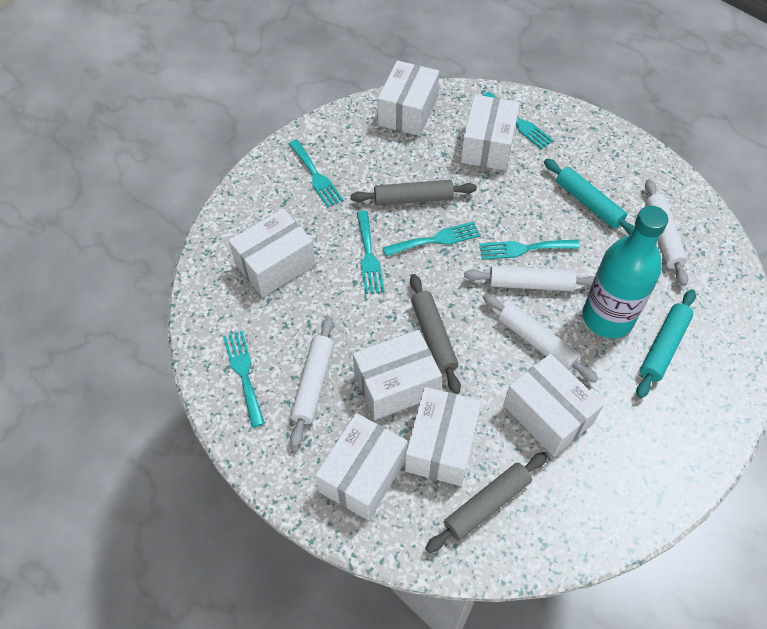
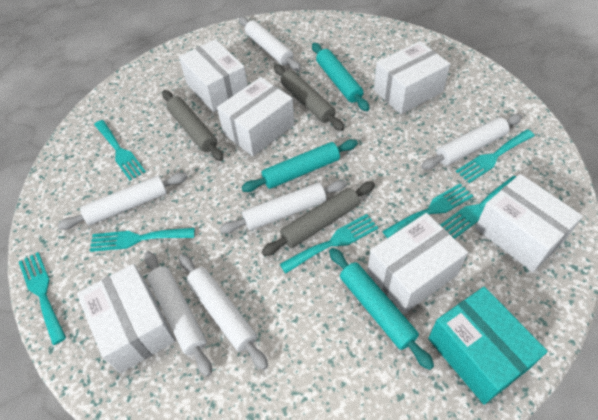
turquoise bottle: 1 -> 0
turquoise box: 0 -> 1
turquoise fork: 6 -> 7
turquoise rolling pin: 2 -> 3
white box: 7 -> 6
white rolling pin: 4 -> 6

